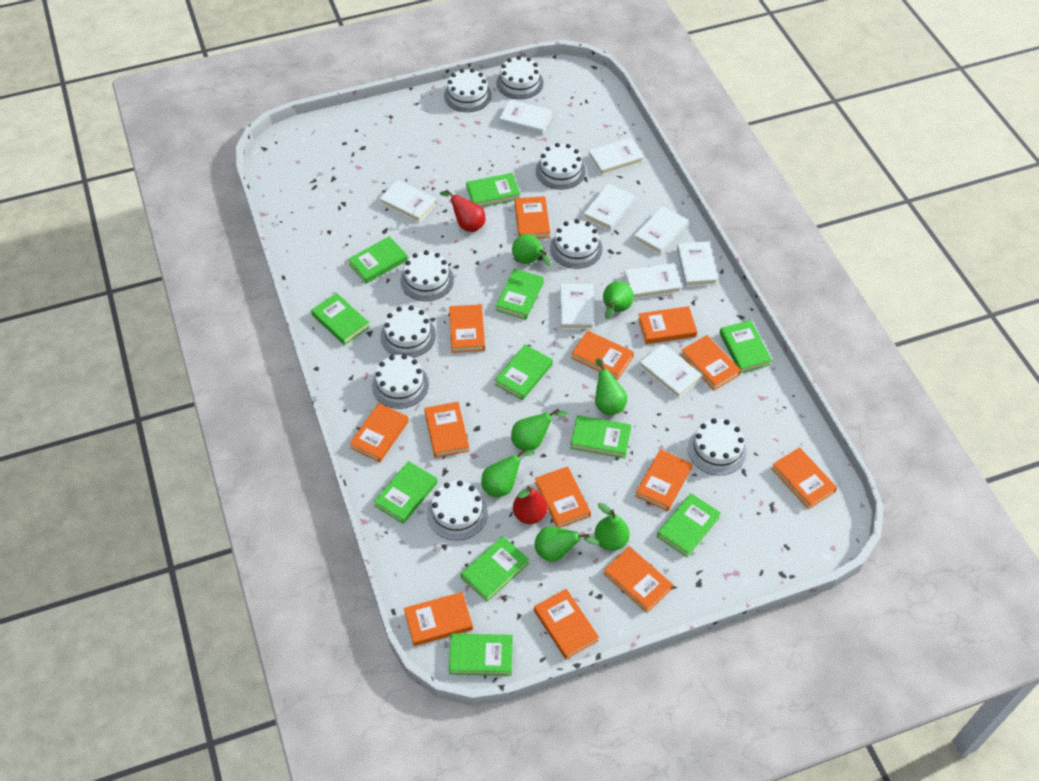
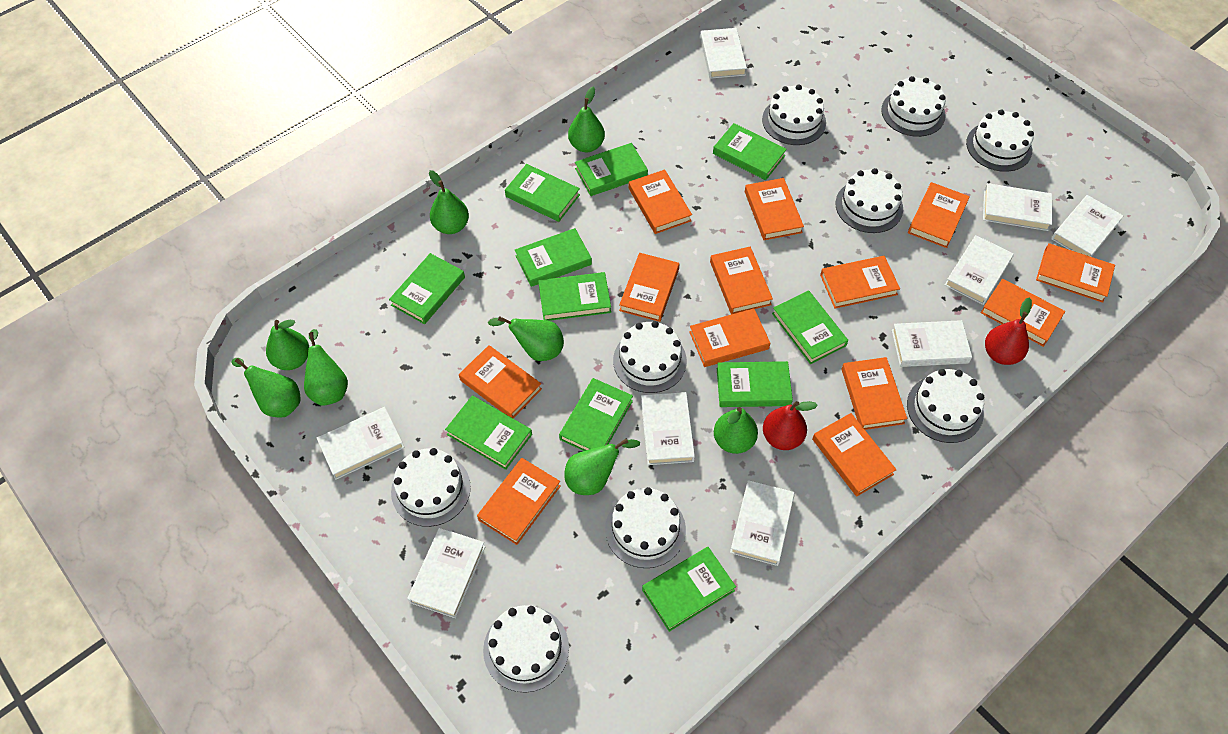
green pear: 7 -> 8

